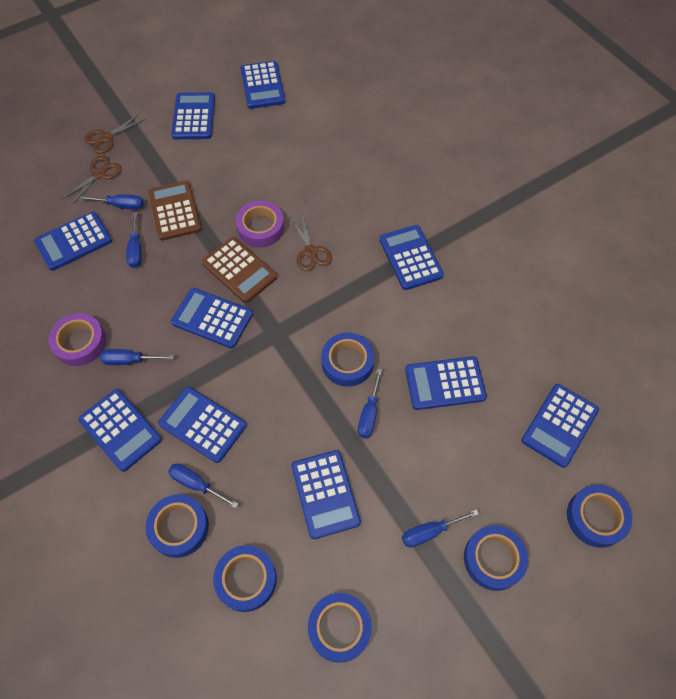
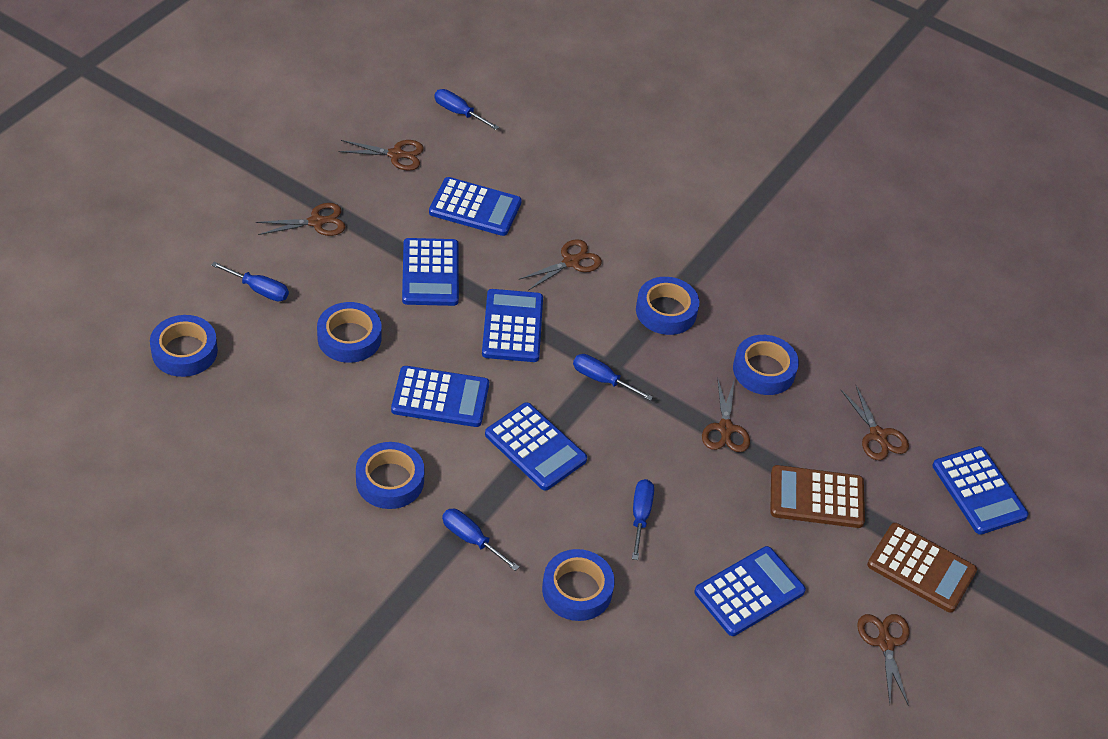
blue calculator: 10 -> 7
blue screwdriver: 6 -> 5
brown scissors: 3 -> 6
purple tape: 2 -> 0

